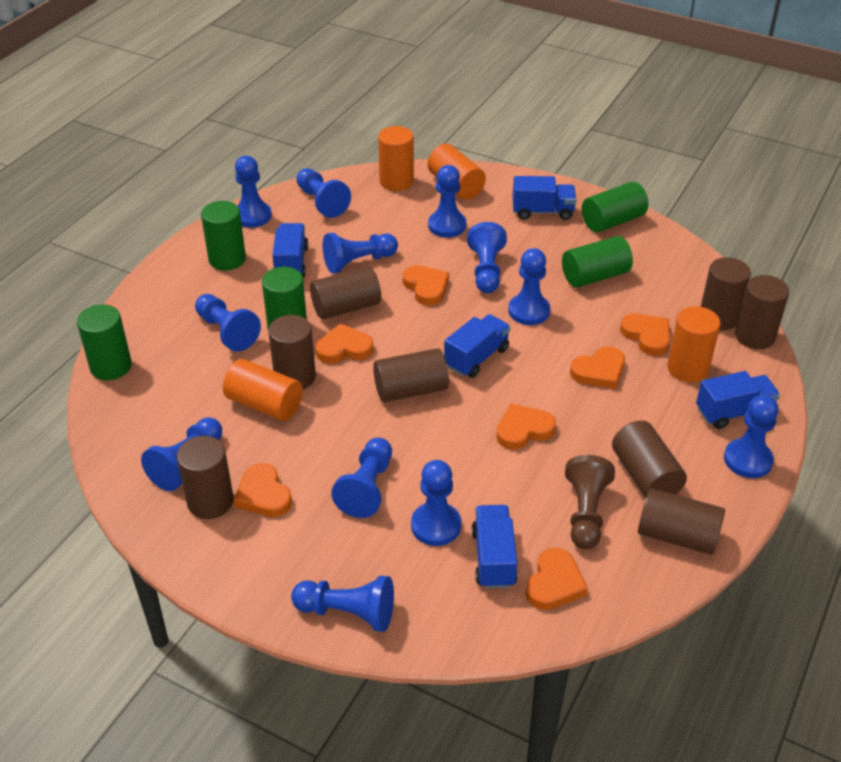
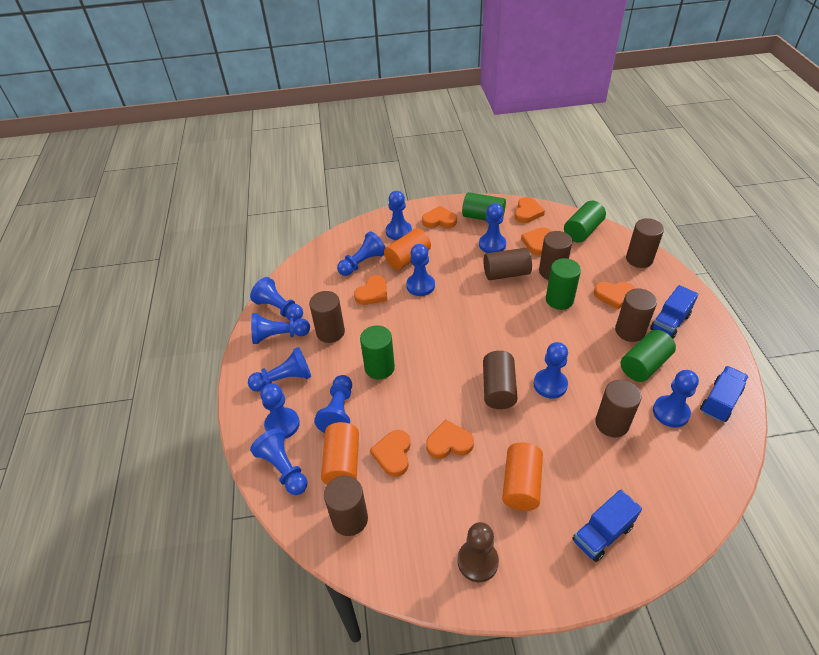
blue truck: 5 -> 3
orange cylinder: 4 -> 3

